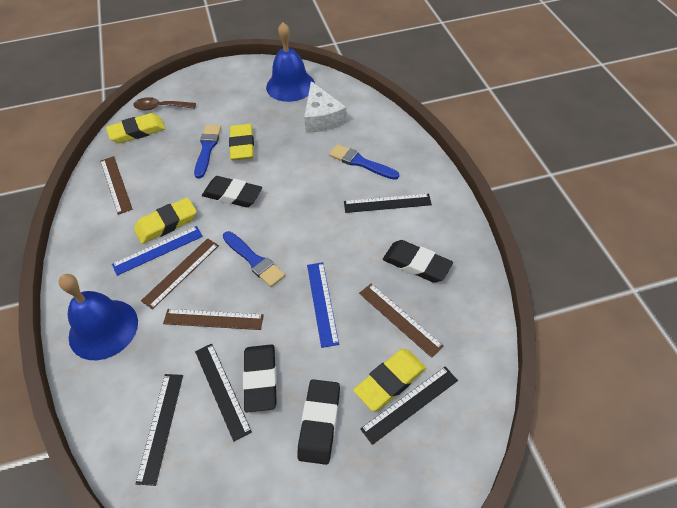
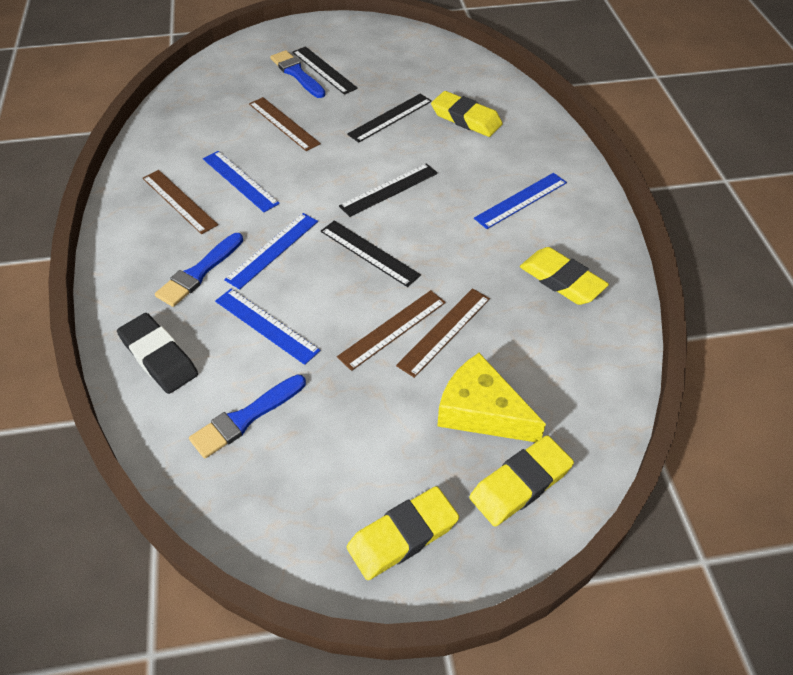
black eraser: 4 -> 1
blue bell: 2 -> 0
blue ruler: 2 -> 4
brown spoon: 1 -> 0
white cheese: 1 -> 0
yellow cheese: 0 -> 1

